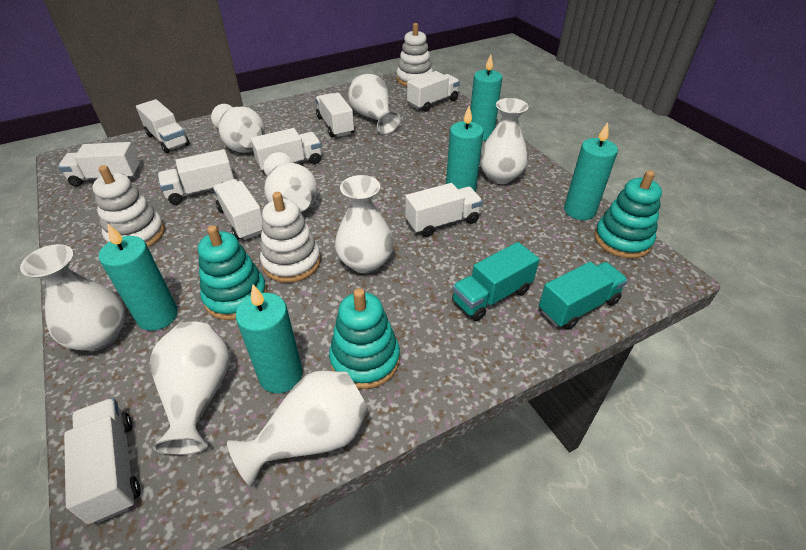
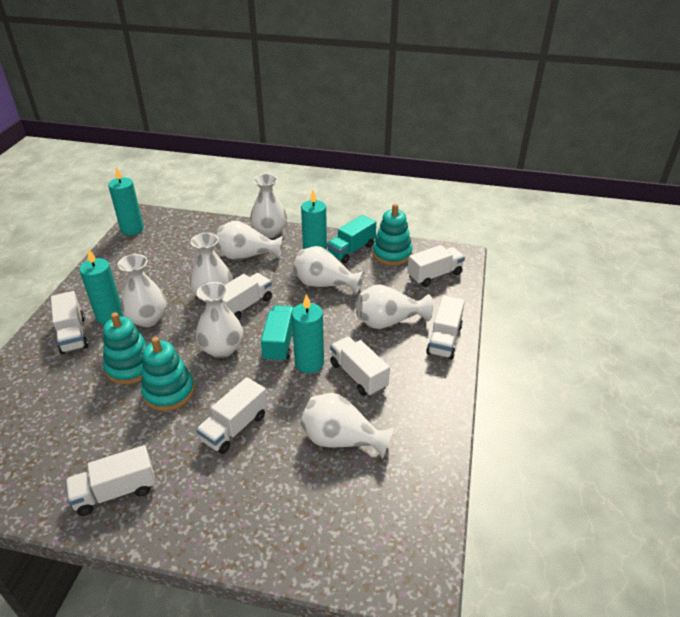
turquoise candle: 5 -> 4
white stacking toy: 3 -> 0
white truck: 9 -> 7

